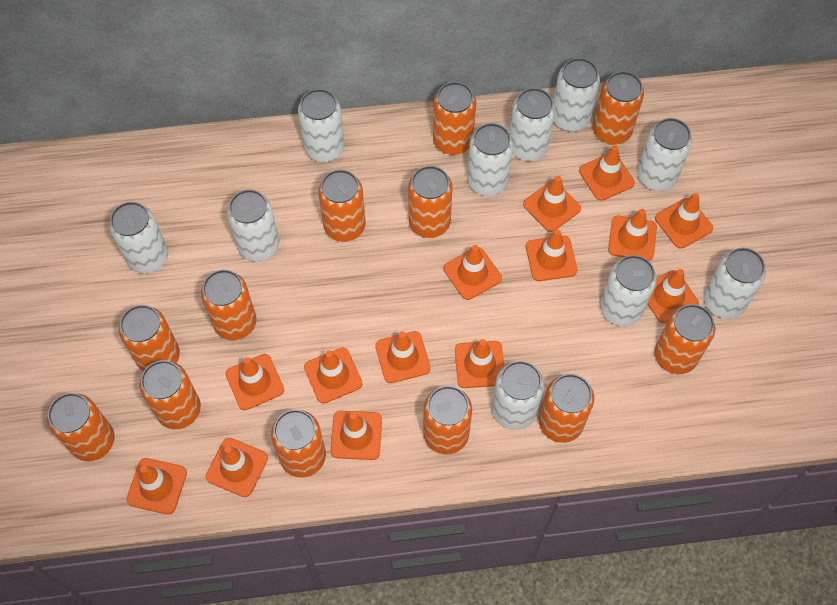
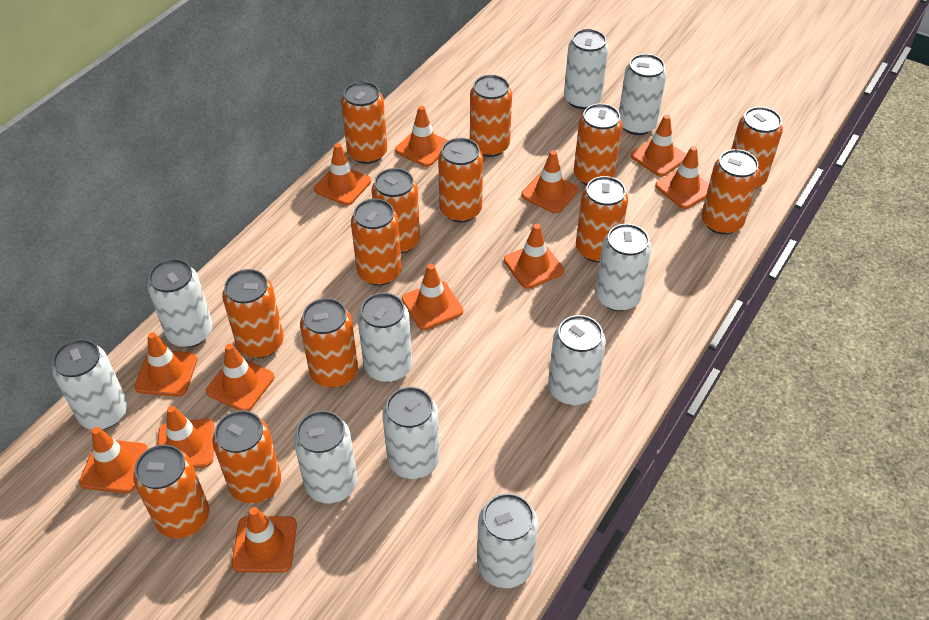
orange can: 12 -> 13
orange traffic cone: 14 -> 12

